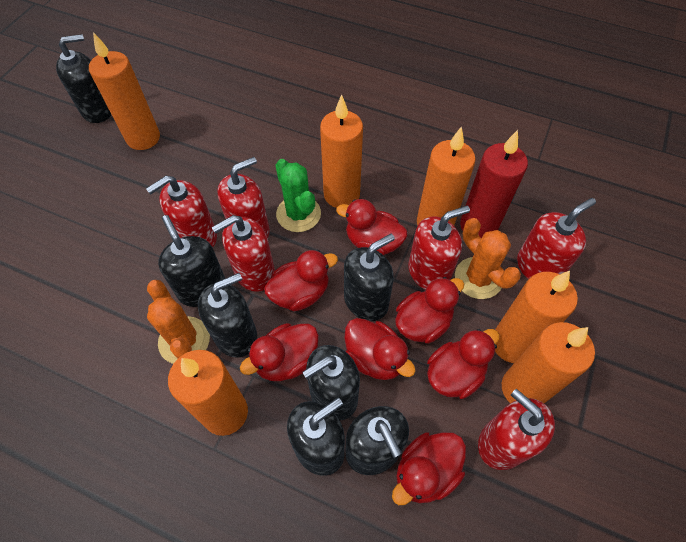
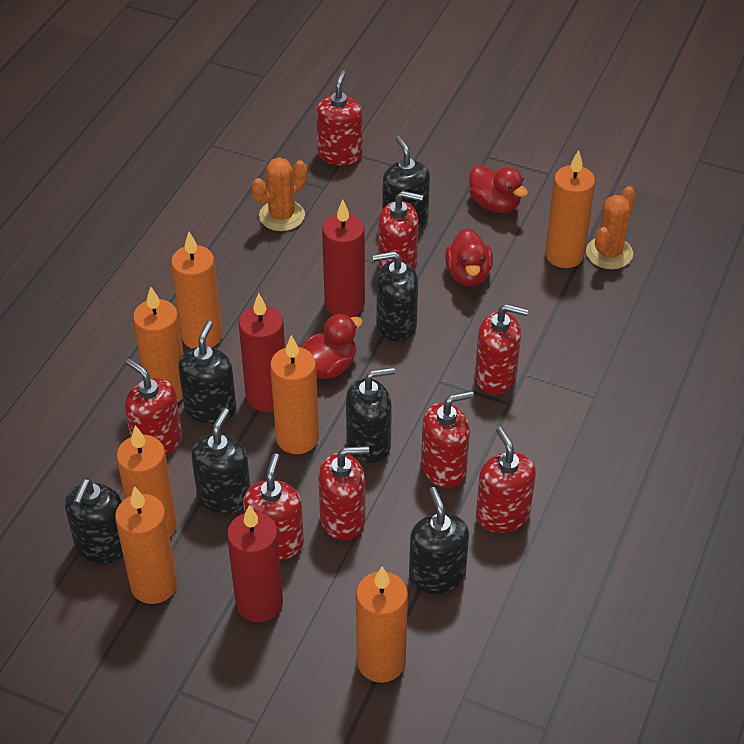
green cactus: 1 -> 0
orange candle: 6 -> 7
red candle: 1 -> 3
red duck: 7 -> 3
red soap dispenser: 6 -> 8

